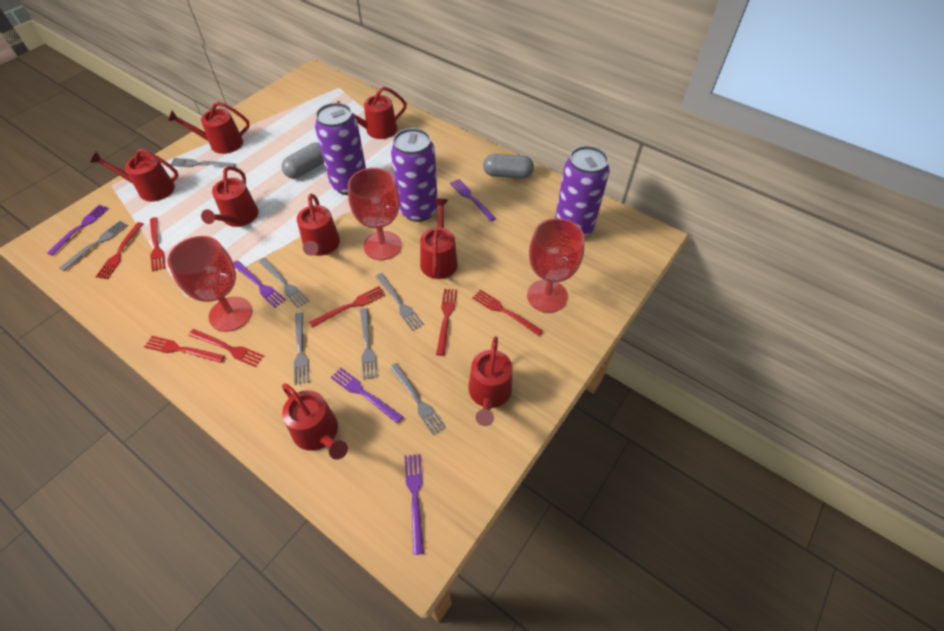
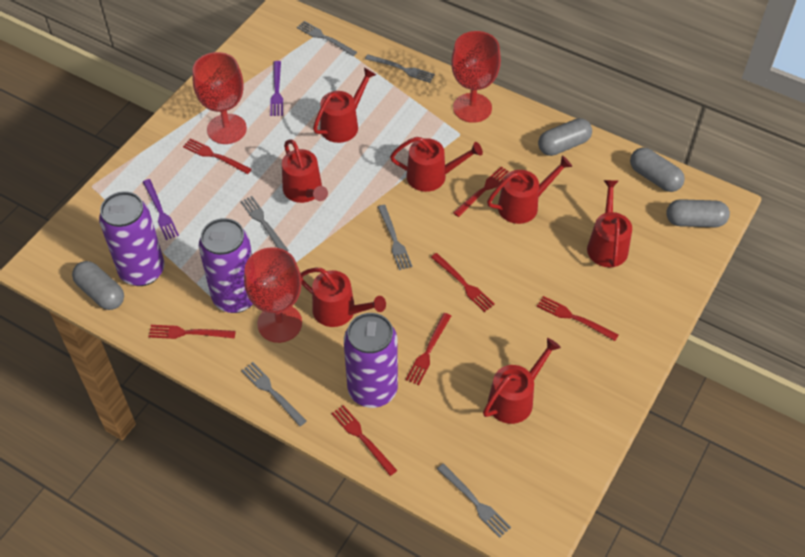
grey capsule: 2 -> 4
grey fork: 7 -> 6
purple fork: 5 -> 2
red watering can: 8 -> 7

